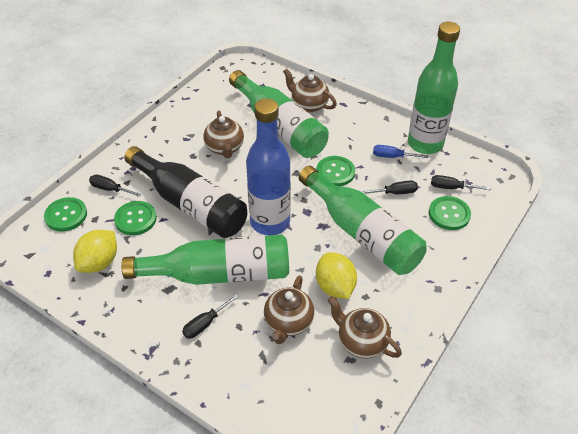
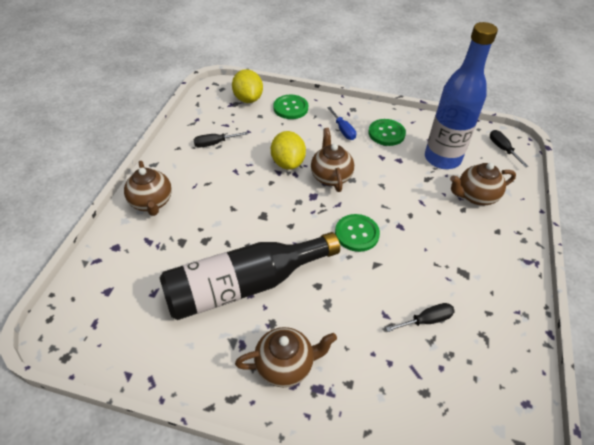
black screwdriver: 4 -> 3
green bottle: 4 -> 0
green button: 4 -> 3

